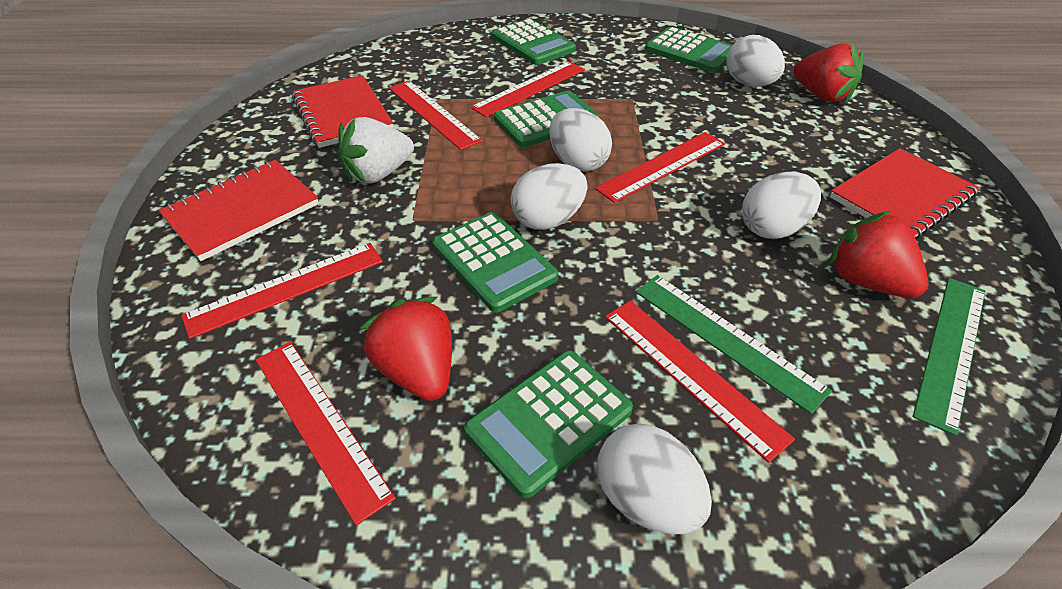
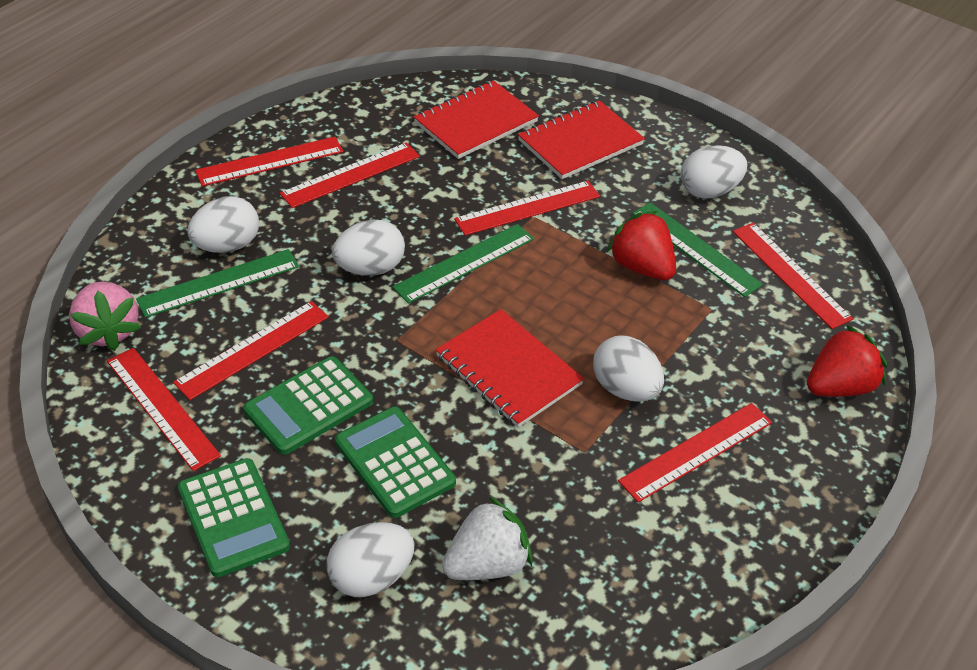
green calculator: 5 -> 3
green ruler: 2 -> 3
pink strawberry: 0 -> 1
red ruler: 6 -> 7
red strawberry: 3 -> 2

